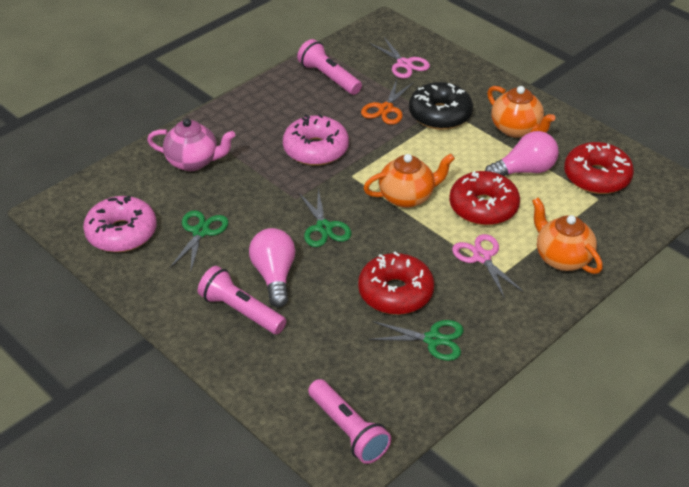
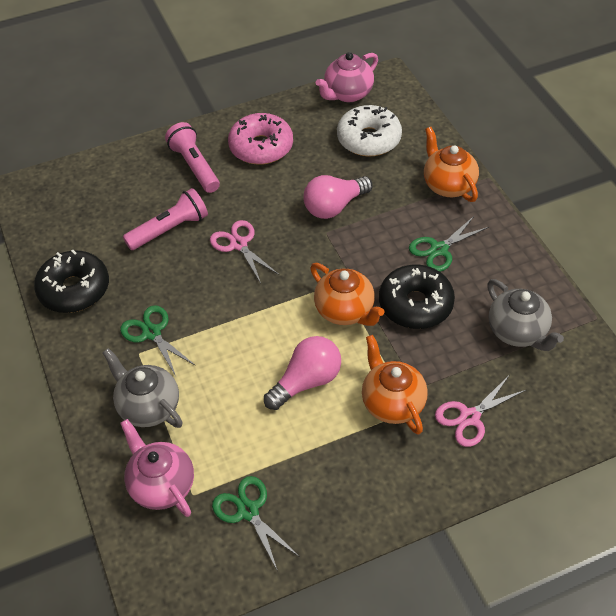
black donut: 1 -> 2
grey teapot: 0 -> 2
orange scissors: 1 -> 0
pink donut: 2 -> 1
pink flashlight: 3 -> 2
pink teapot: 1 -> 2
red donut: 3 -> 0
white donut: 0 -> 1

